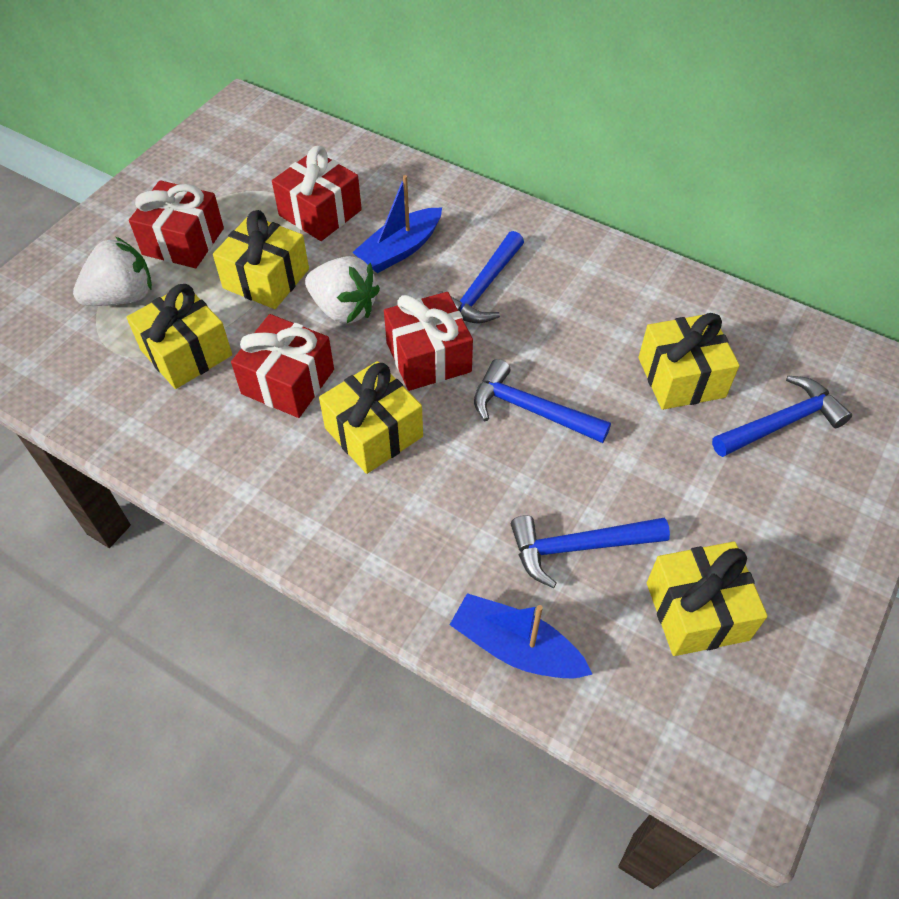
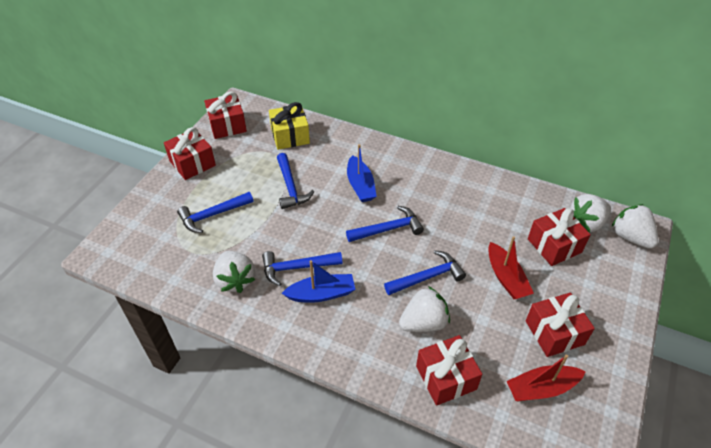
blue hammer: 4 -> 5
red boat: 0 -> 2
red gift: 4 -> 5
white strawberry: 2 -> 4
yellow gift: 5 -> 1

